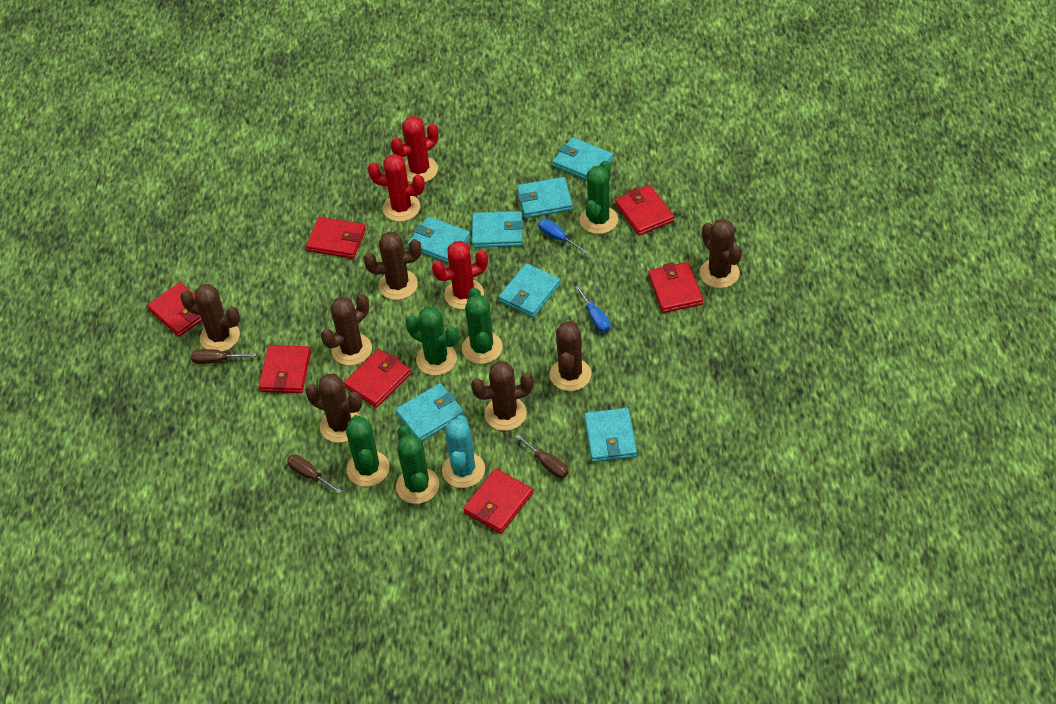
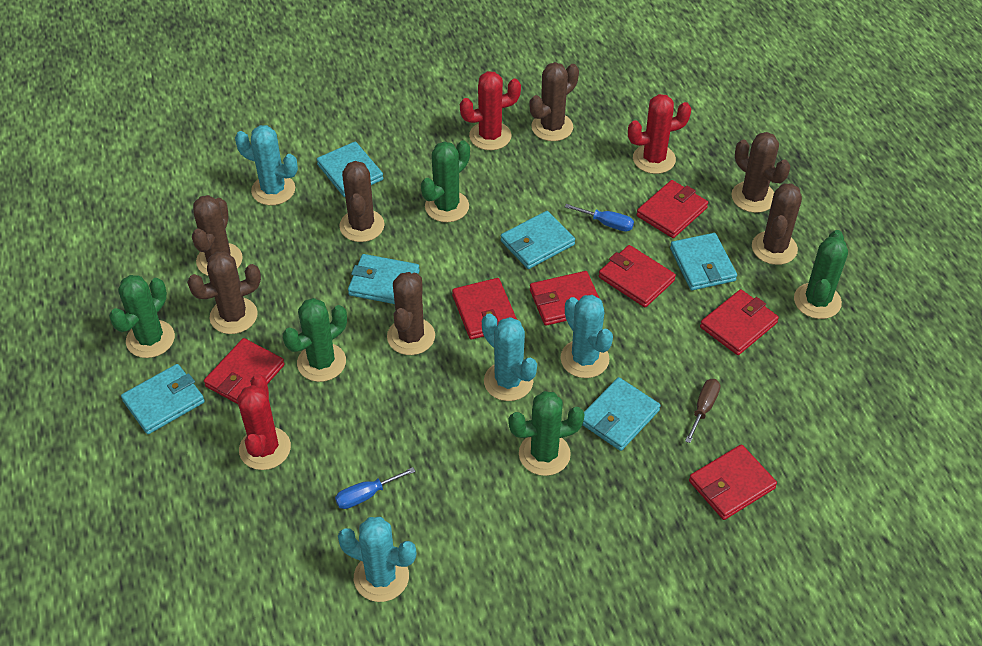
brown screwdriver: 3 -> 1
turquoise cactus: 1 -> 4
turquoise wallet: 7 -> 6

